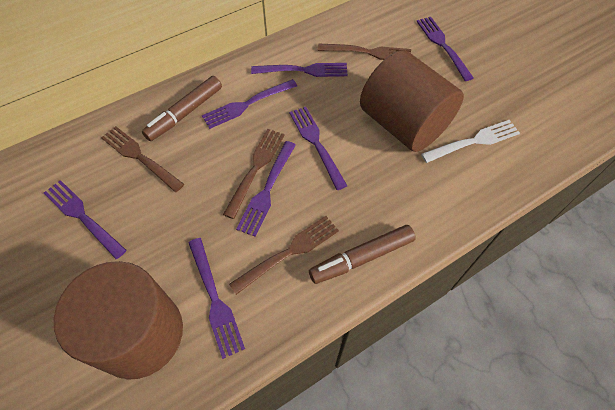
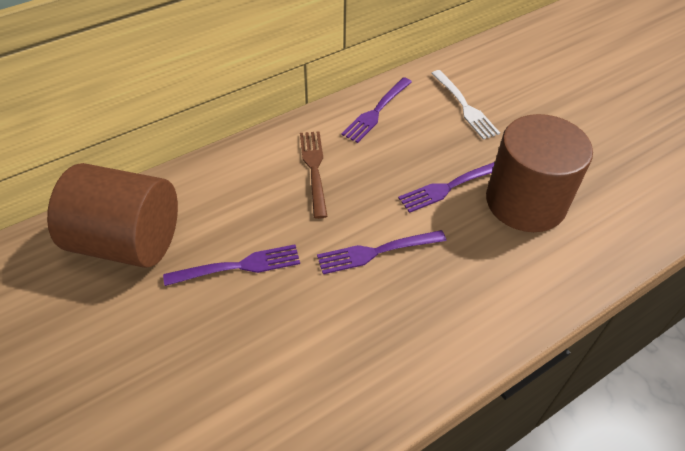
brown fork: 4 -> 1
brown marker: 2 -> 0
purple fork: 7 -> 4

